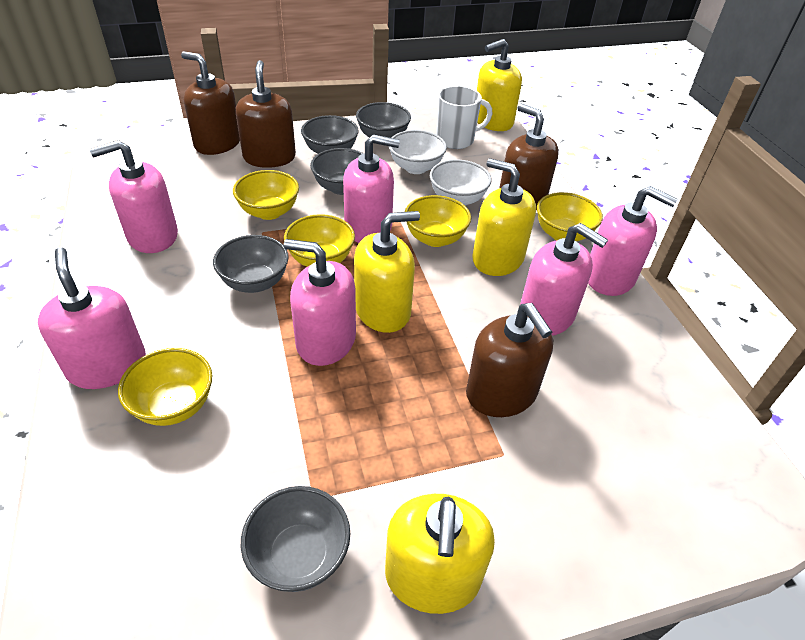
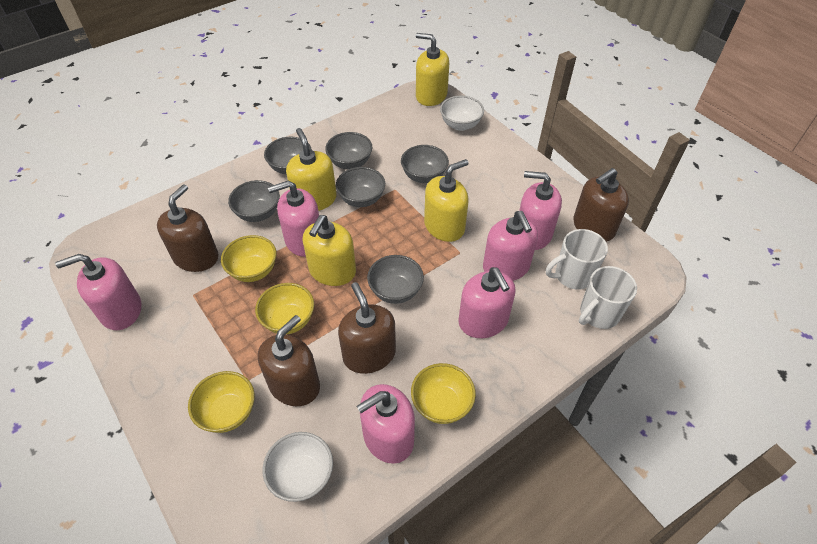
grey bowl: 5 -> 6
white mug: 1 -> 2
yellow bowl: 5 -> 4

